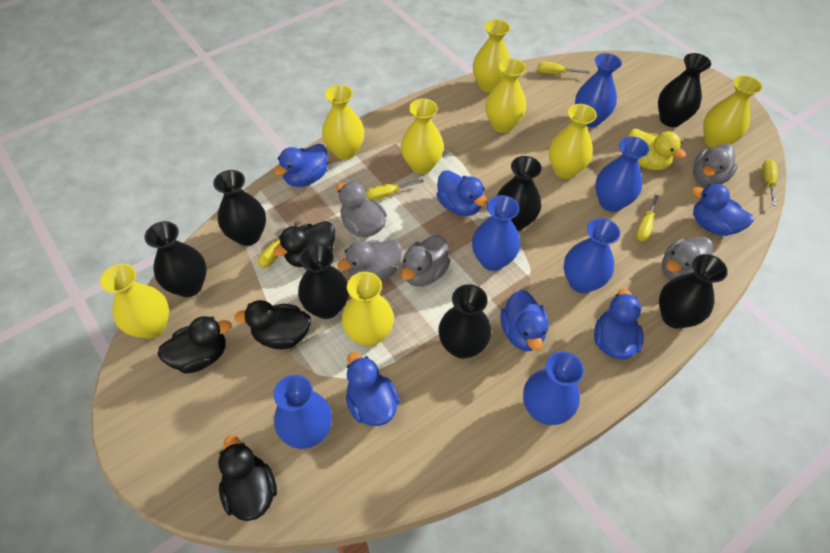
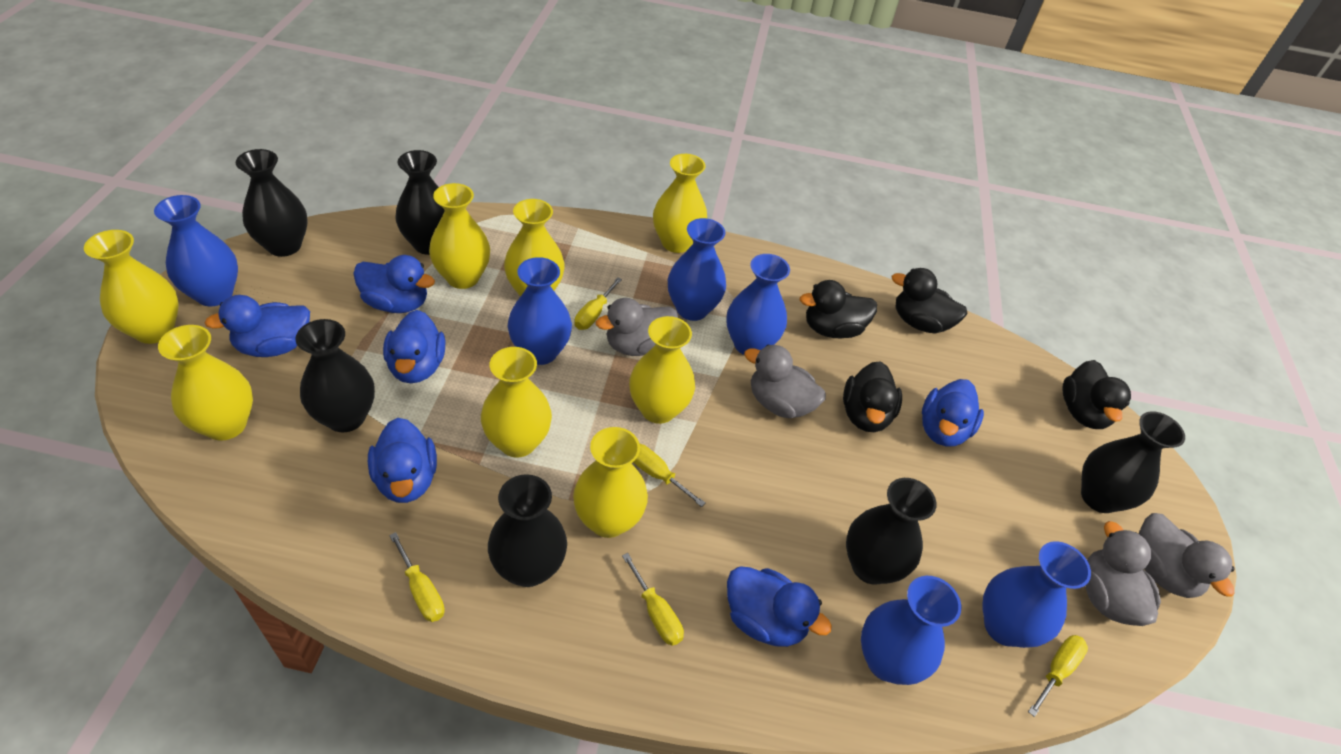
black vase: 7 -> 6
grey duck: 5 -> 4
yellow duck: 1 -> 0

